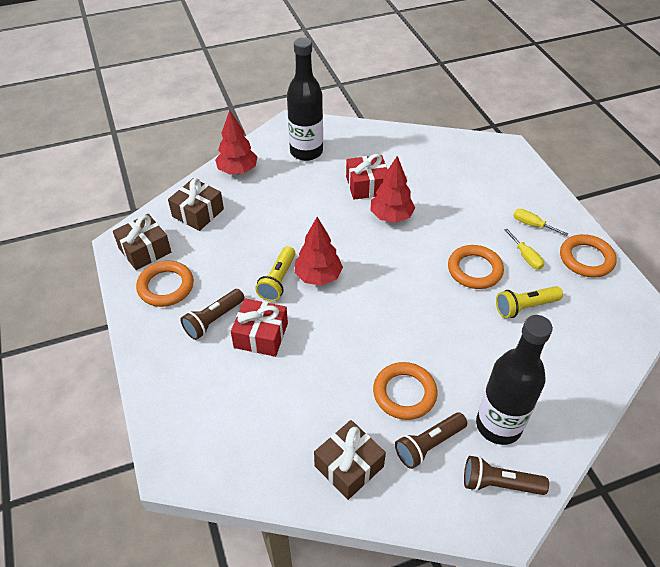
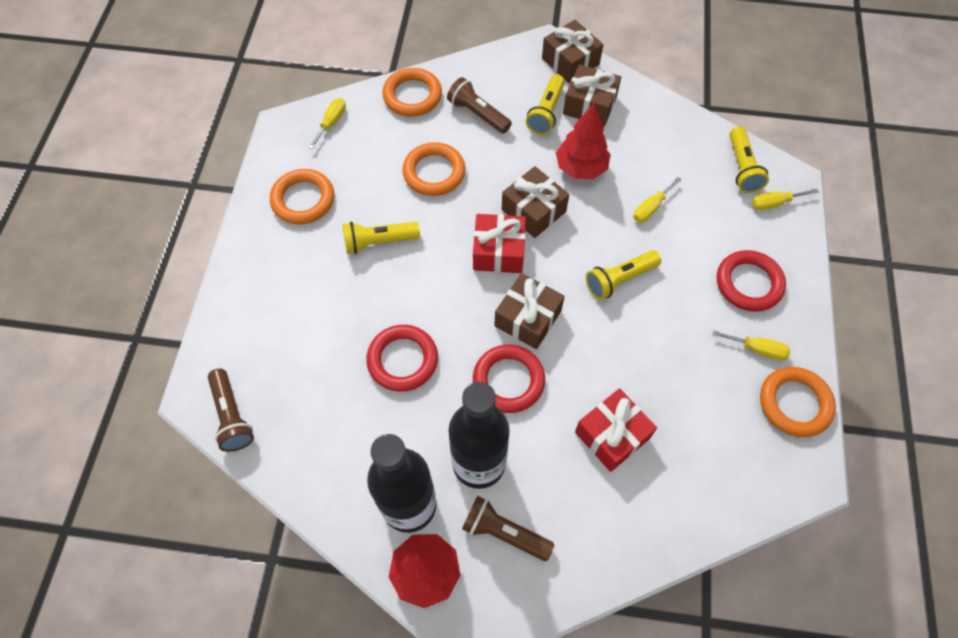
brown gift: 3 -> 4
red ring: 0 -> 3
red tree: 3 -> 2
yellow flashlight: 2 -> 4
yellow screwdriver: 2 -> 4

